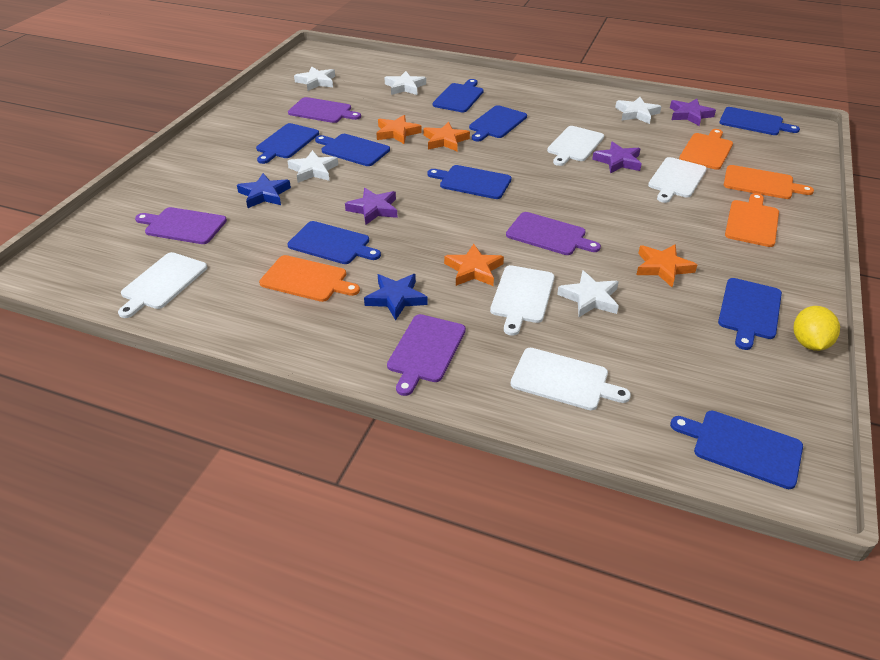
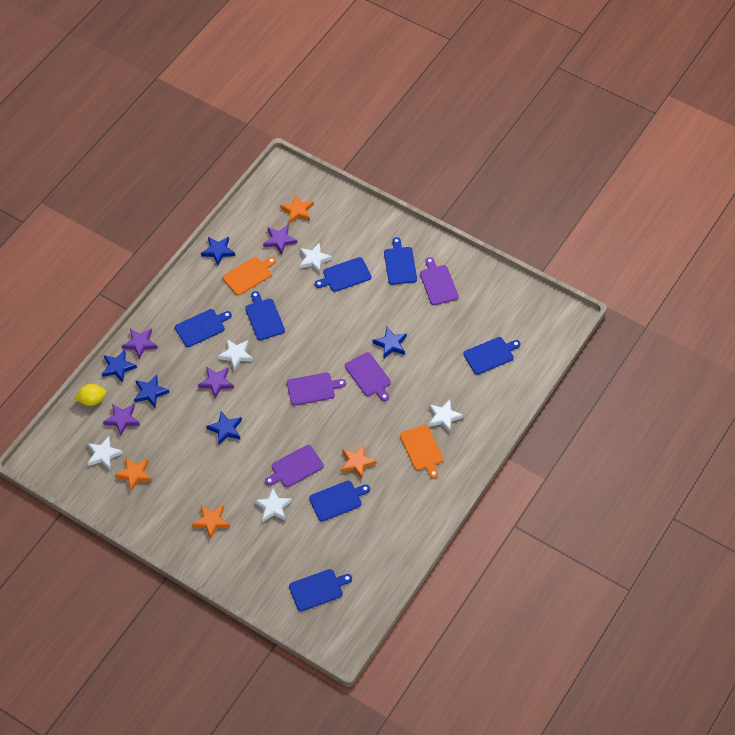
blue cutting board: 9 -> 7
blue star: 2 -> 5
orange cutting board: 4 -> 2
purple star: 3 -> 4
white cutting board: 5 -> 0

